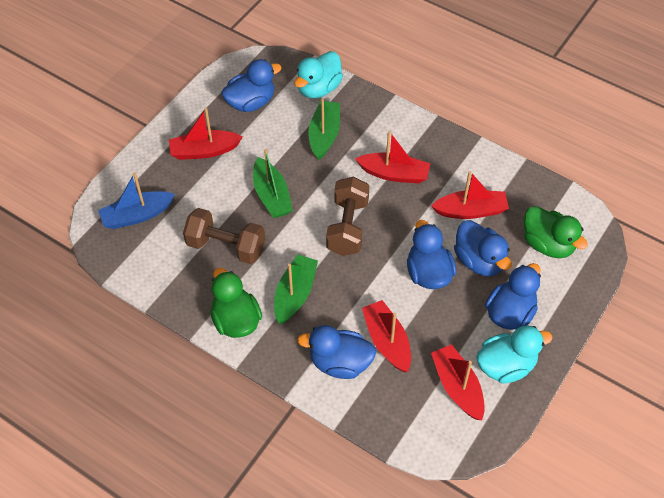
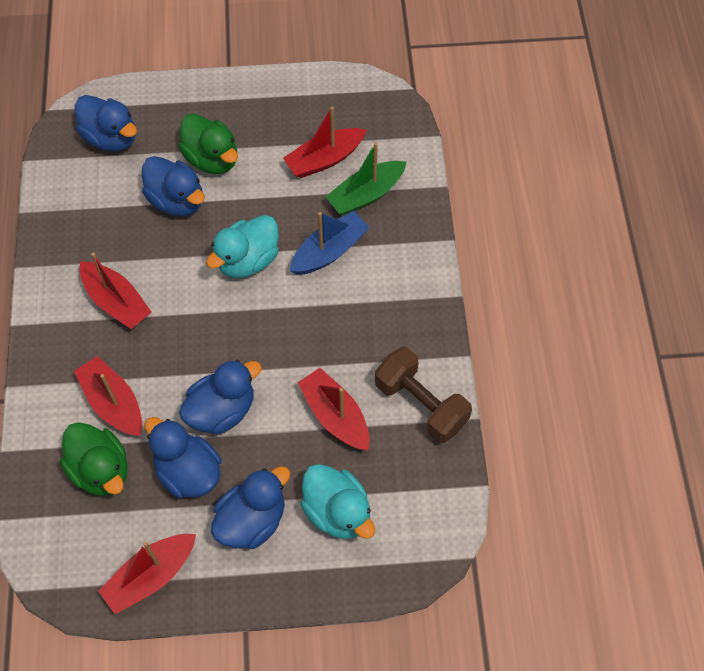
brown dumbbell: 2 -> 1
green boat: 3 -> 1

